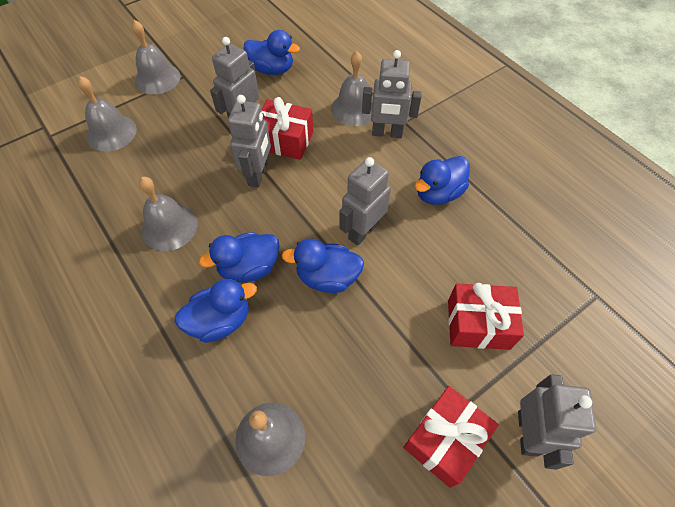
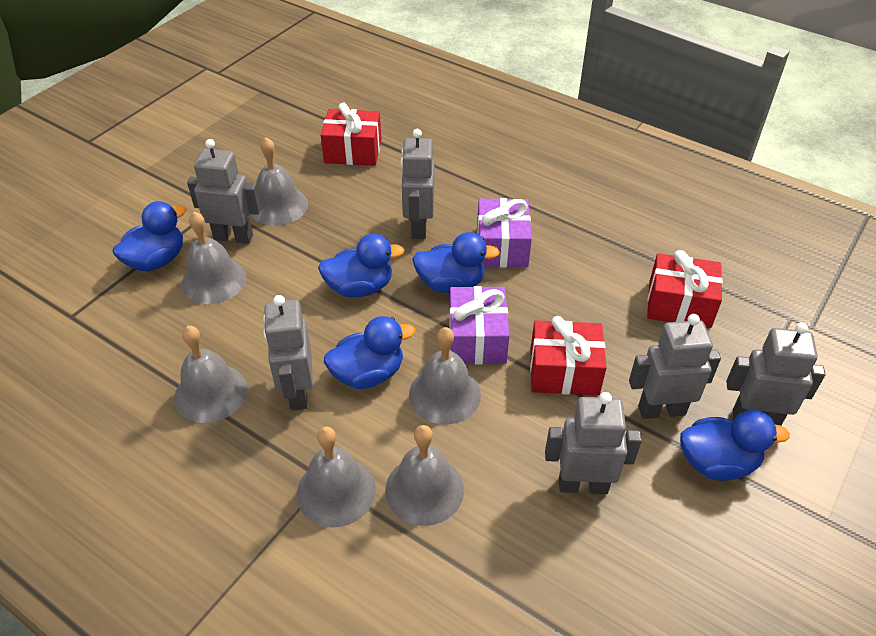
grey bell: 5 -> 6
grey robot: 5 -> 6
purple gift: 0 -> 2

